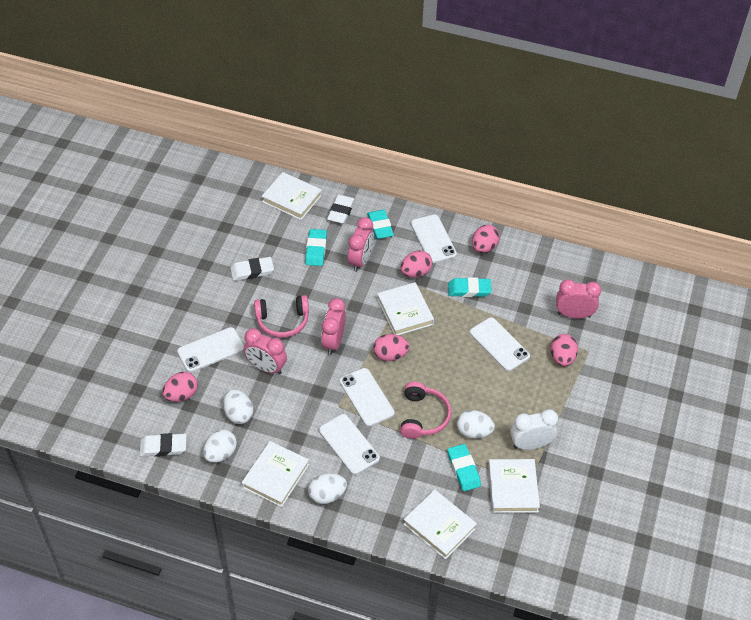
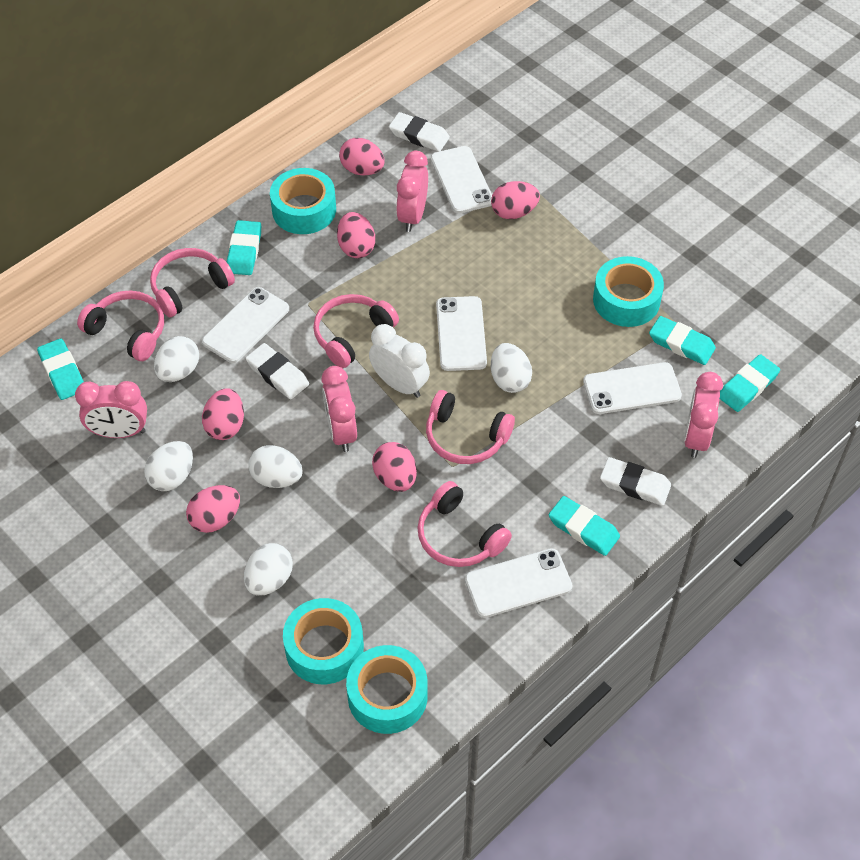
pink egg: 5 -> 6
pink headphones: 2 -> 5
turquoise eraser: 4 -> 5
turquoise tape: 0 -> 4
white book: 5 -> 0
white egg: 4 -> 5

